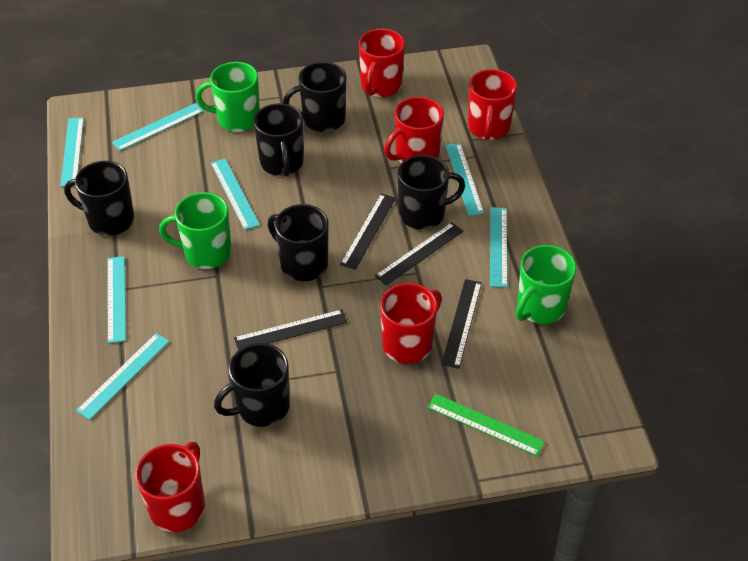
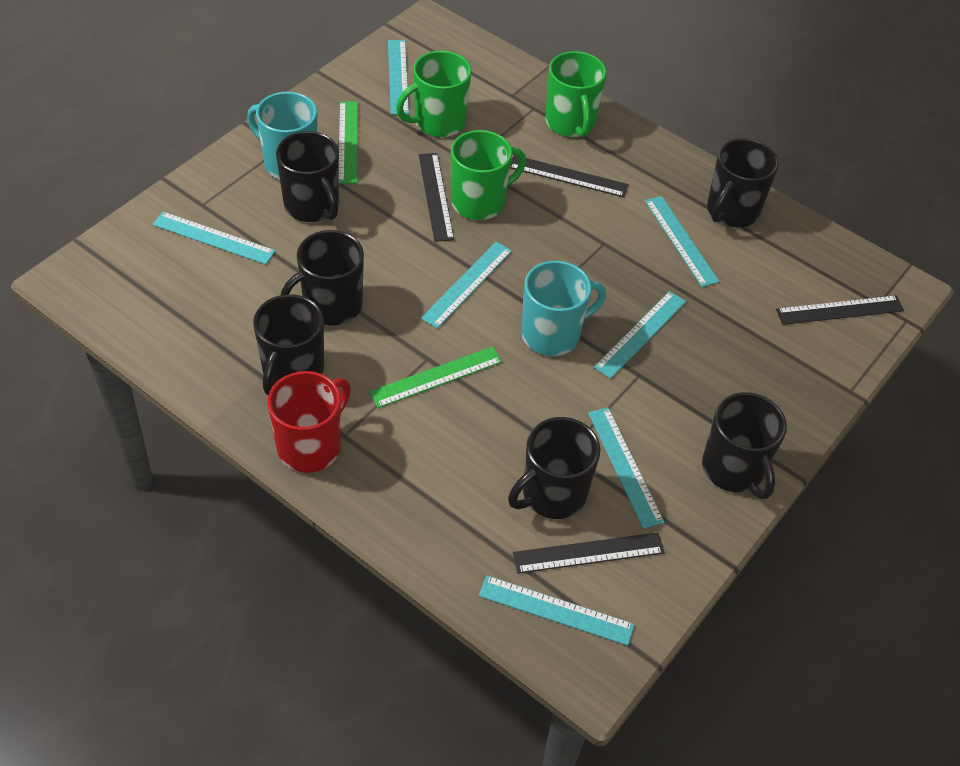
green ruler: 1 -> 2
red mug: 5 -> 1
turquoise mug: 0 -> 2

